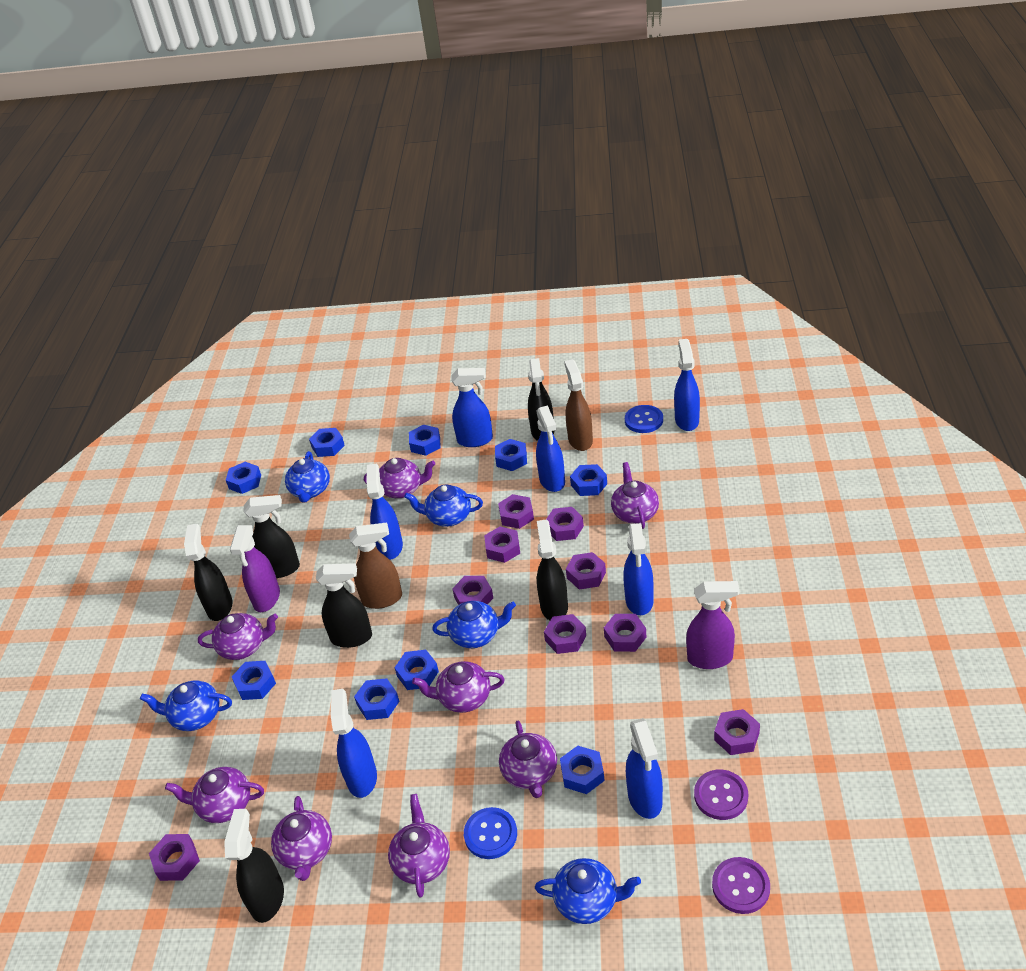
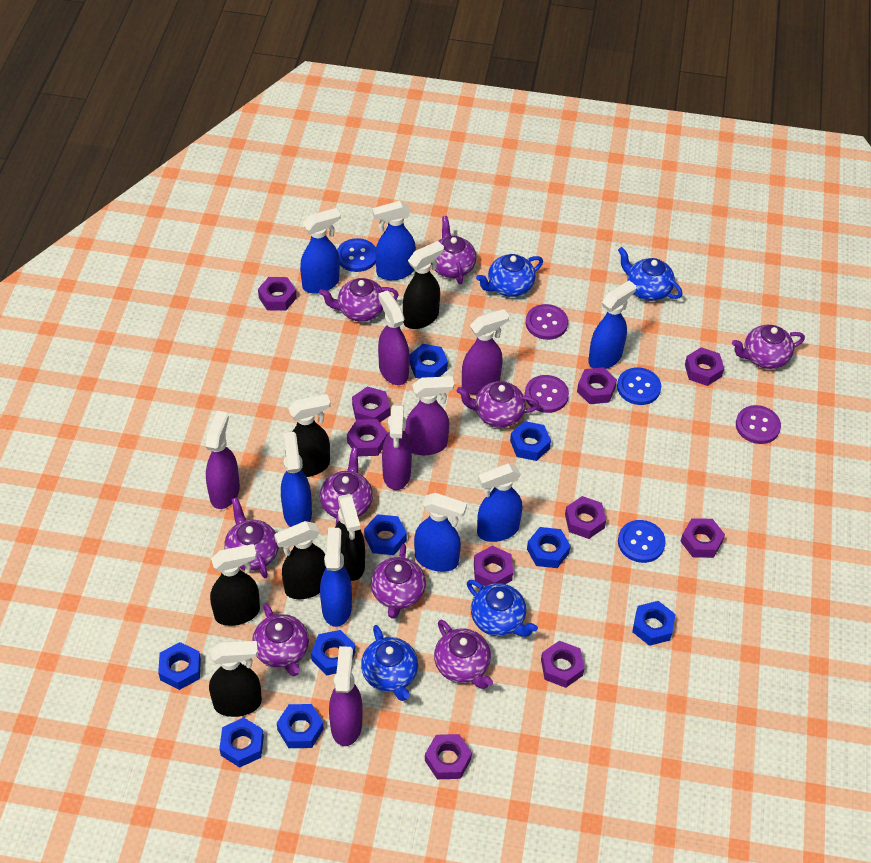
blue button: 2 -> 3
blue teapot: 5 -> 4
brown spray bottle: 2 -> 0
purple button: 2 -> 3
purple nut: 9 -> 10
purple spray bottle: 2 -> 6
purple teapot: 8 -> 9

